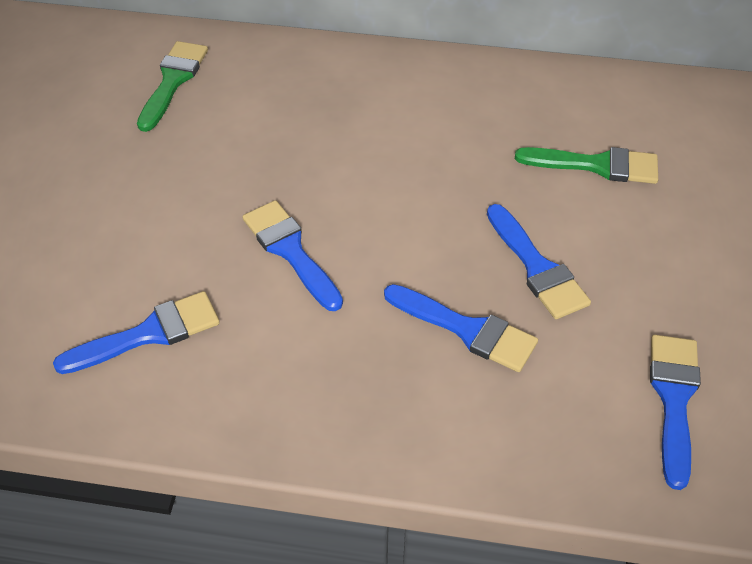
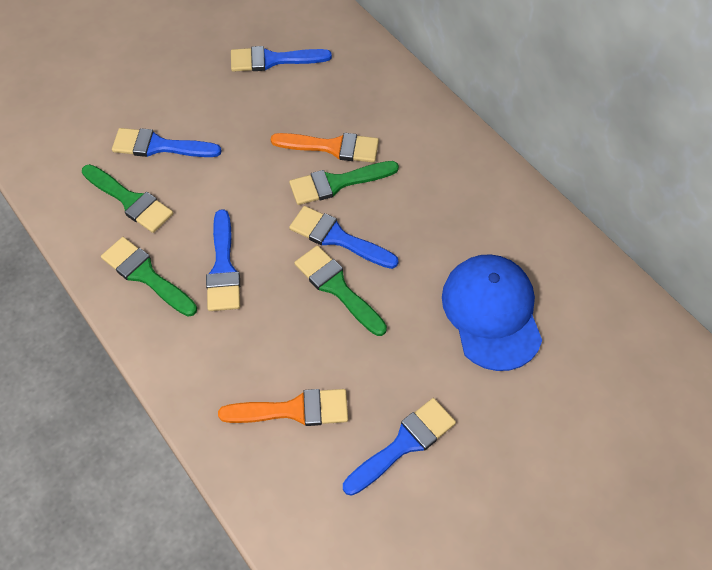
blue cap: 0 -> 1
green brush: 2 -> 4
orange brush: 0 -> 2

